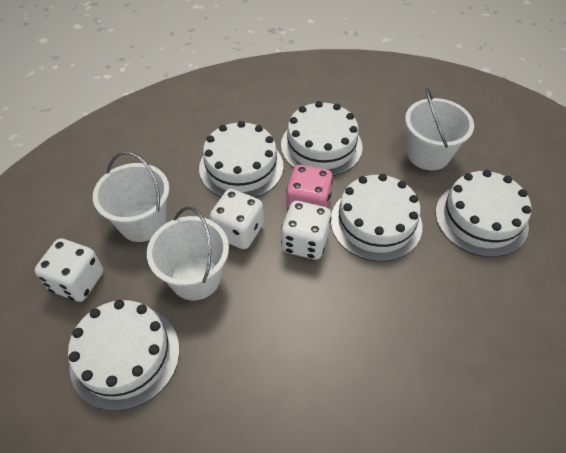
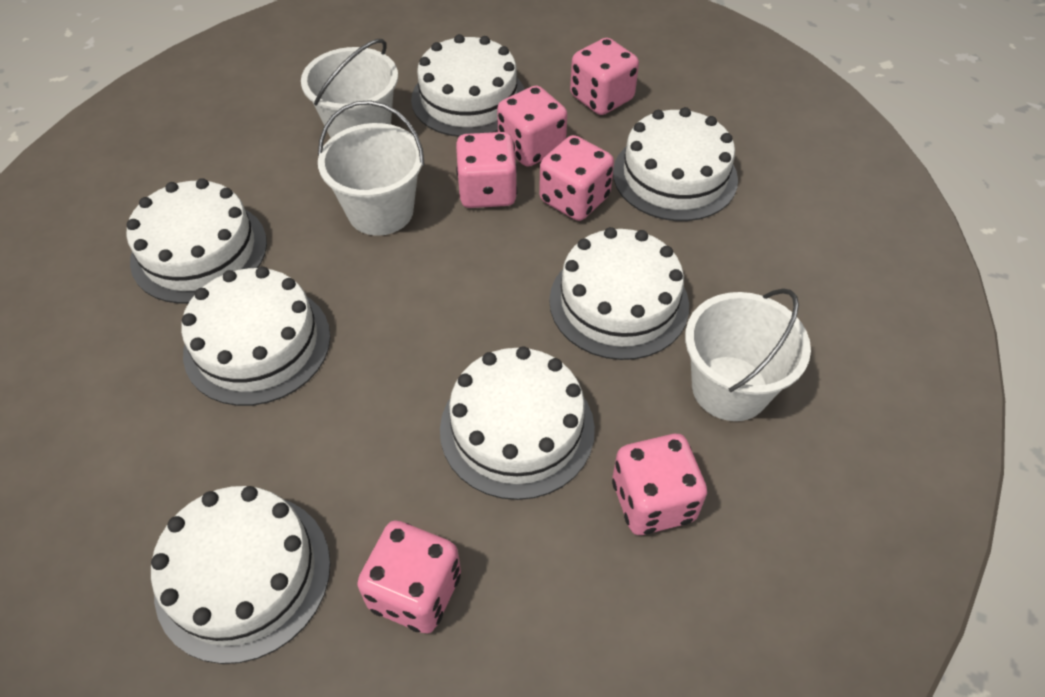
pink dice: 1 -> 6
white cake: 5 -> 7
white dice: 3 -> 0

